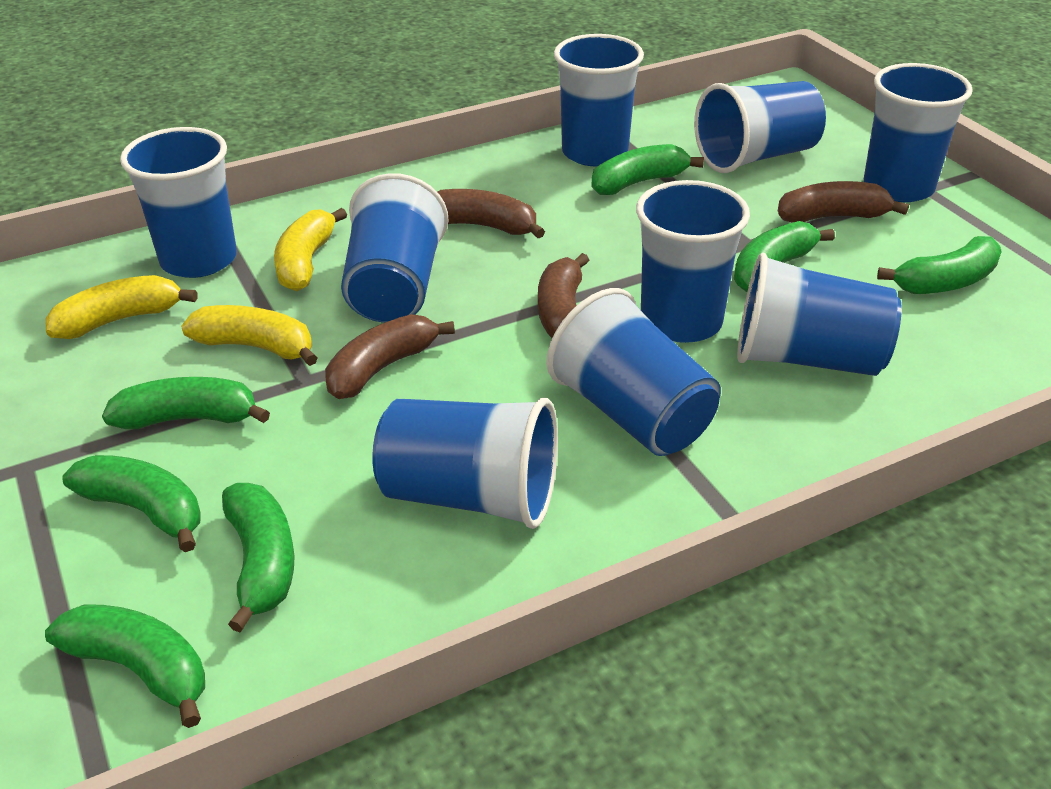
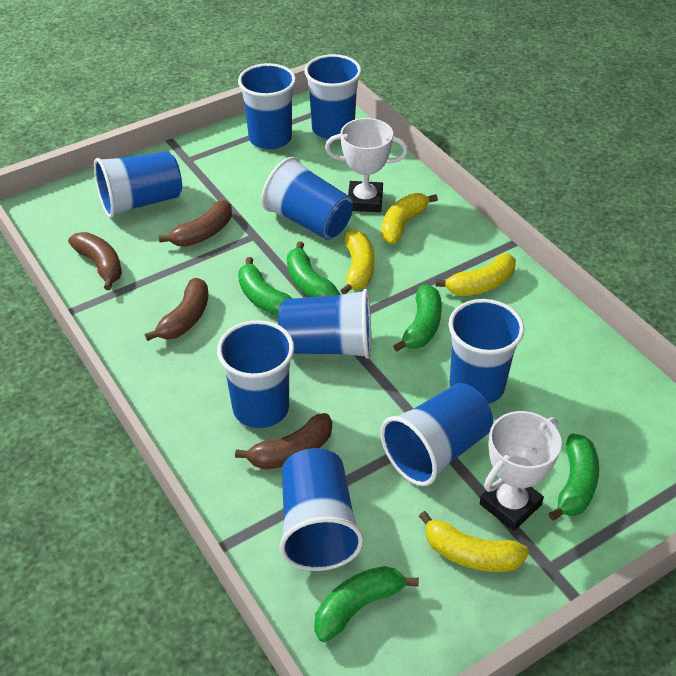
green banana: 7 -> 5
white trophy: 0 -> 2
yellow banana: 3 -> 4

